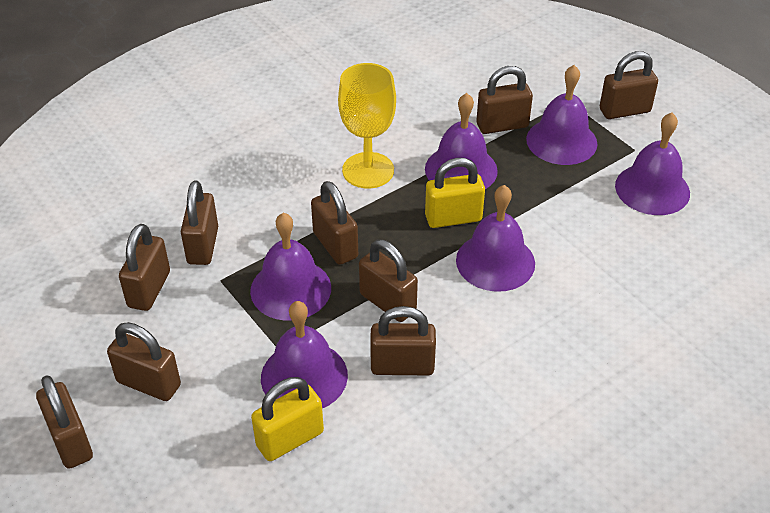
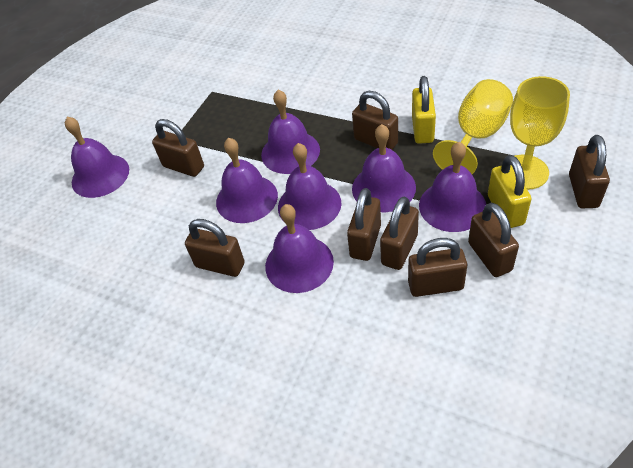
brown padlock: 9 -> 8
purple bell: 6 -> 7
yellow goblet: 1 -> 2

